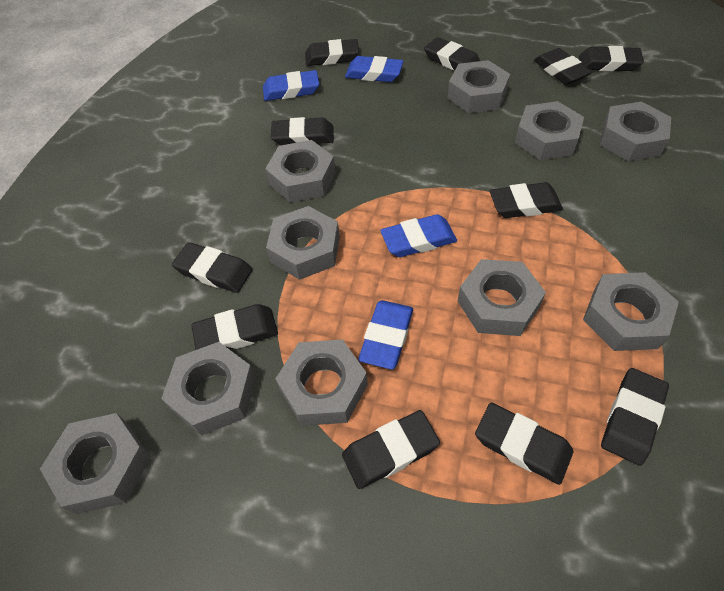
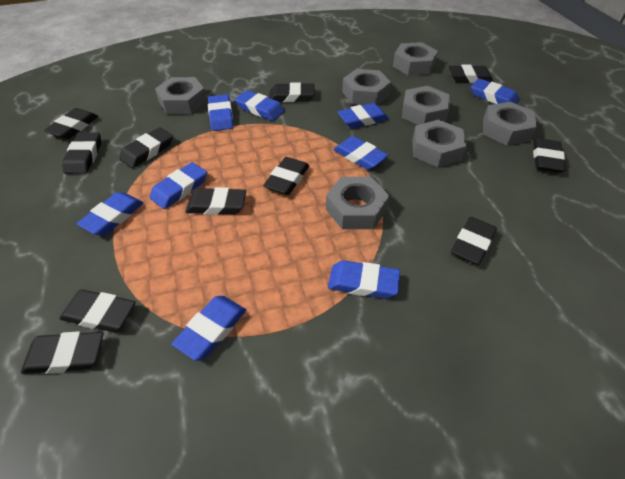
blue eraser: 4 -> 9
grey nut: 10 -> 7

